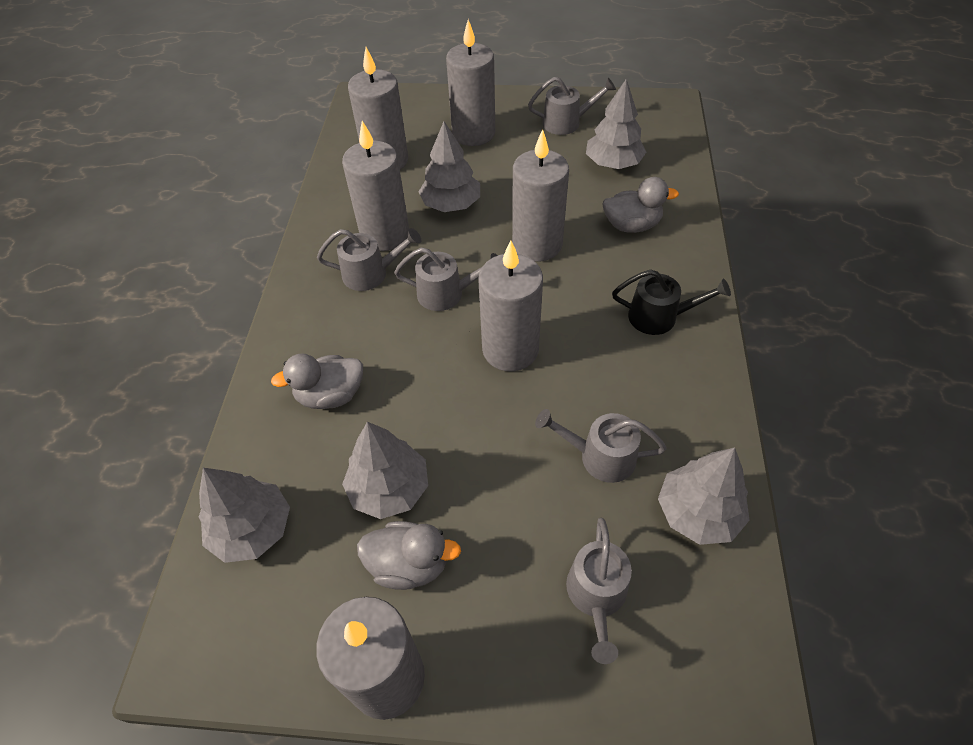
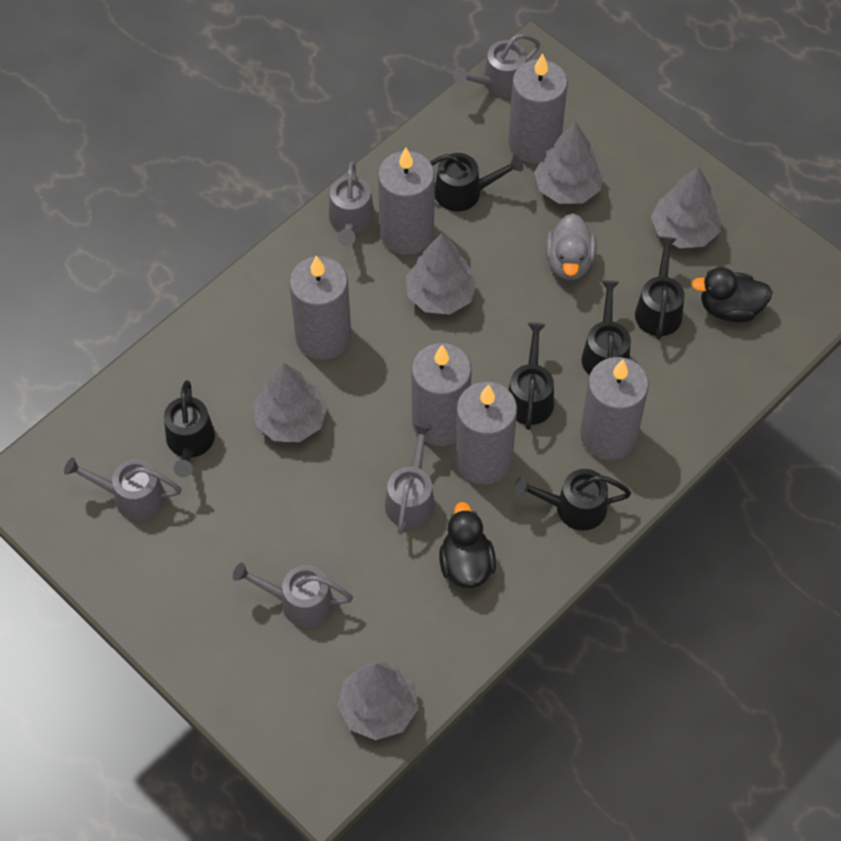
black duck: 0 -> 2
black watering can: 1 -> 6
grey duck: 3 -> 1

